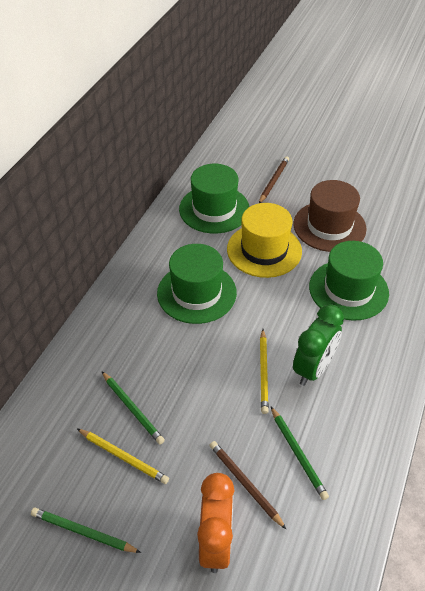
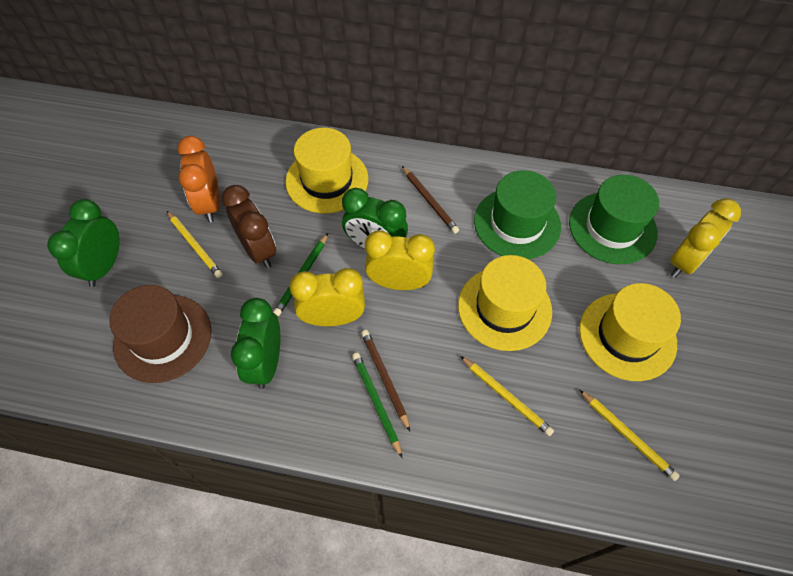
brown clock: 0 -> 1
green clock: 1 -> 3
green hat: 3 -> 2
green pencil: 3 -> 2
yellow clock: 0 -> 3
yellow hat: 1 -> 3
yellow pencil: 2 -> 3

